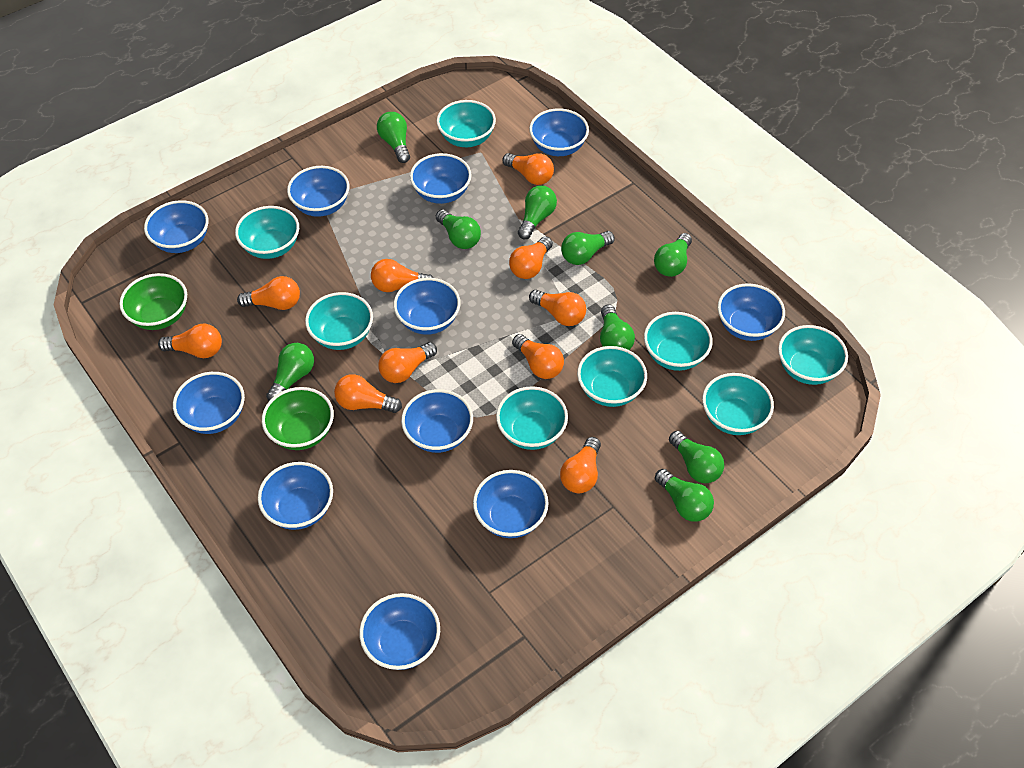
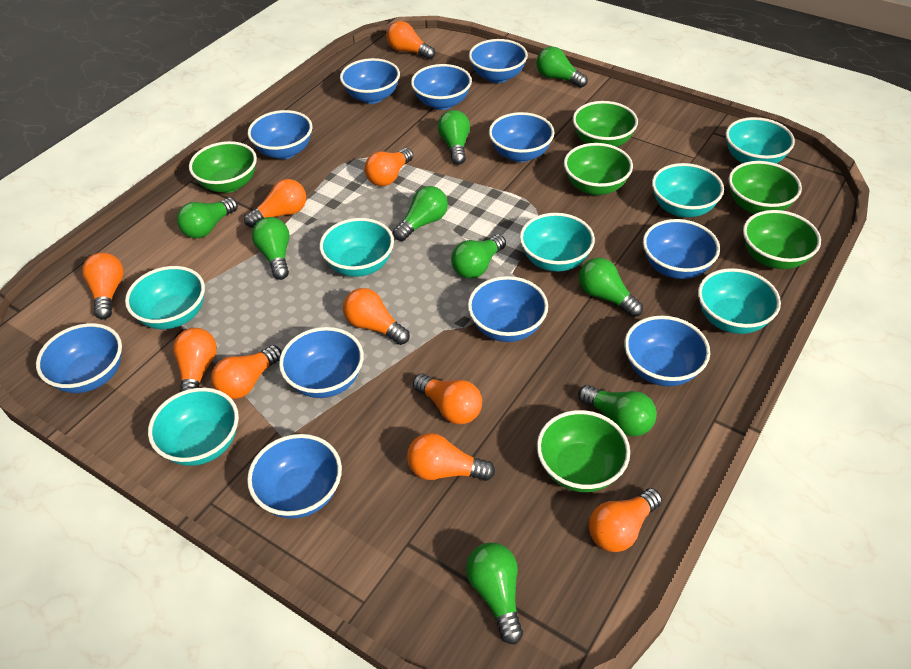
green bowl: 2 -> 6
turquoise bowl: 8 -> 7

